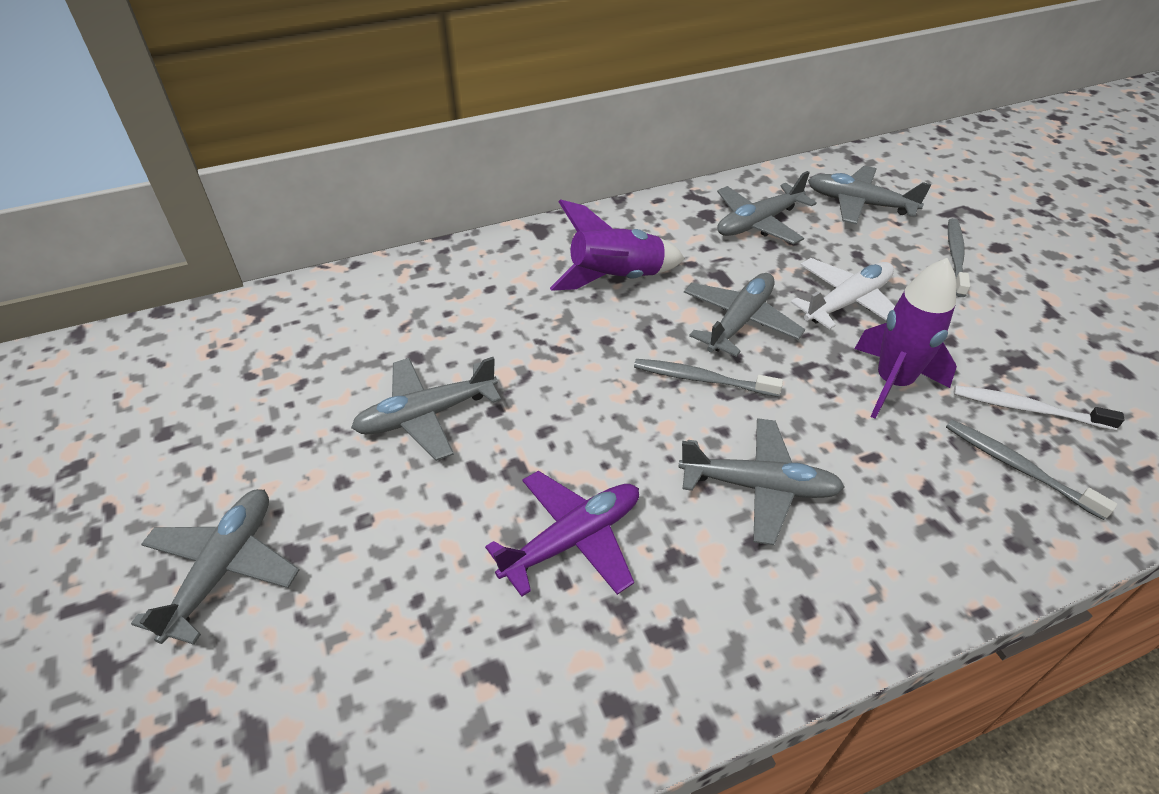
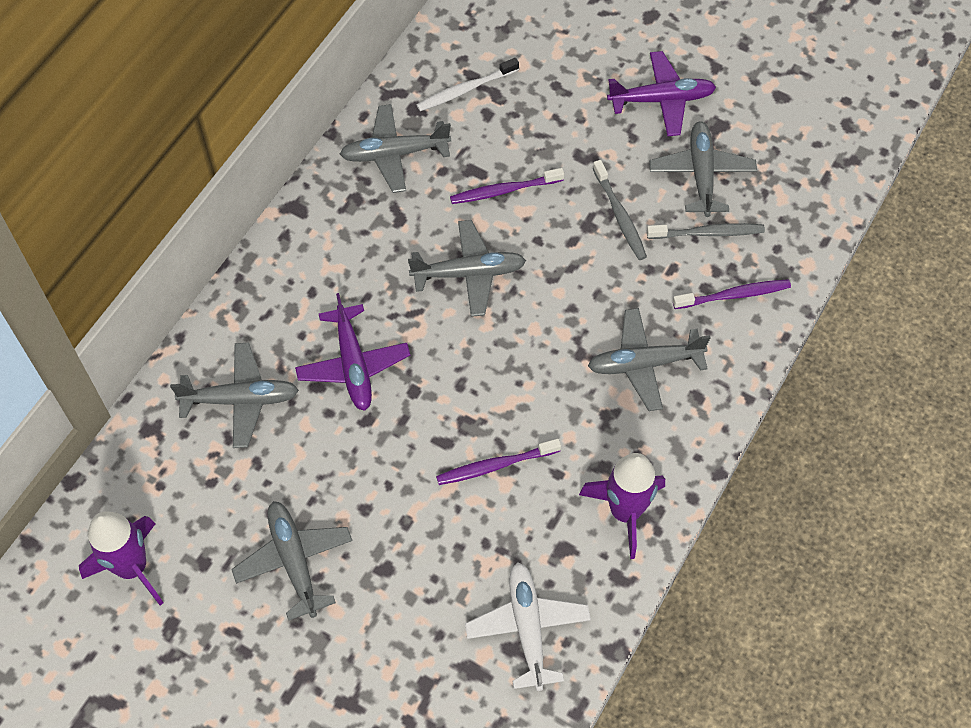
grey toothbrush: 3 -> 2
purple plane: 1 -> 2
purple toothbrush: 0 -> 3

